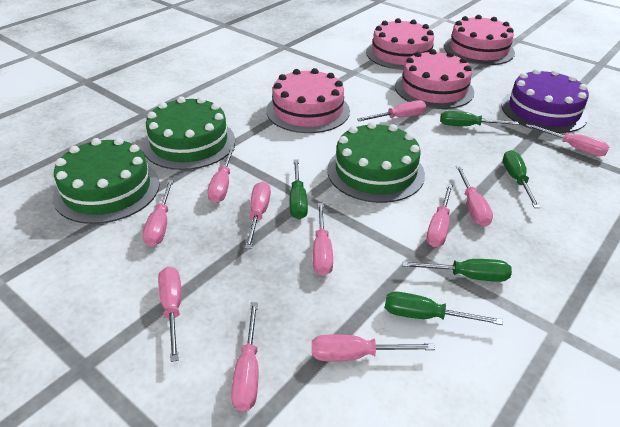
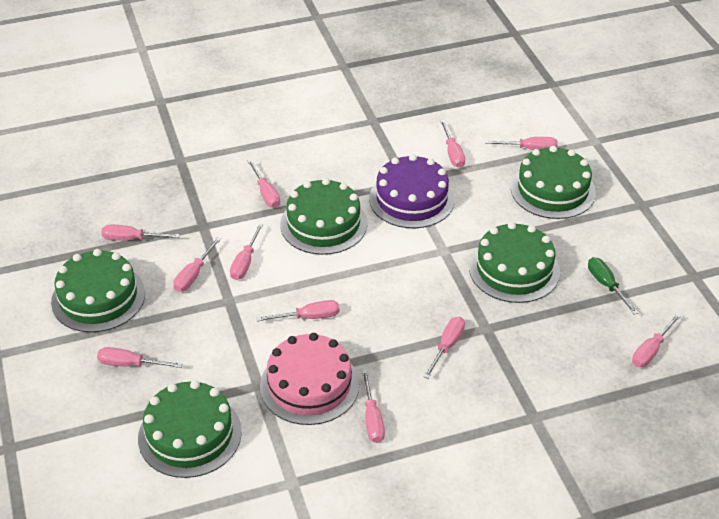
green cake: 3 -> 5
green screwdriver: 5 -> 1
pink cake: 4 -> 1

